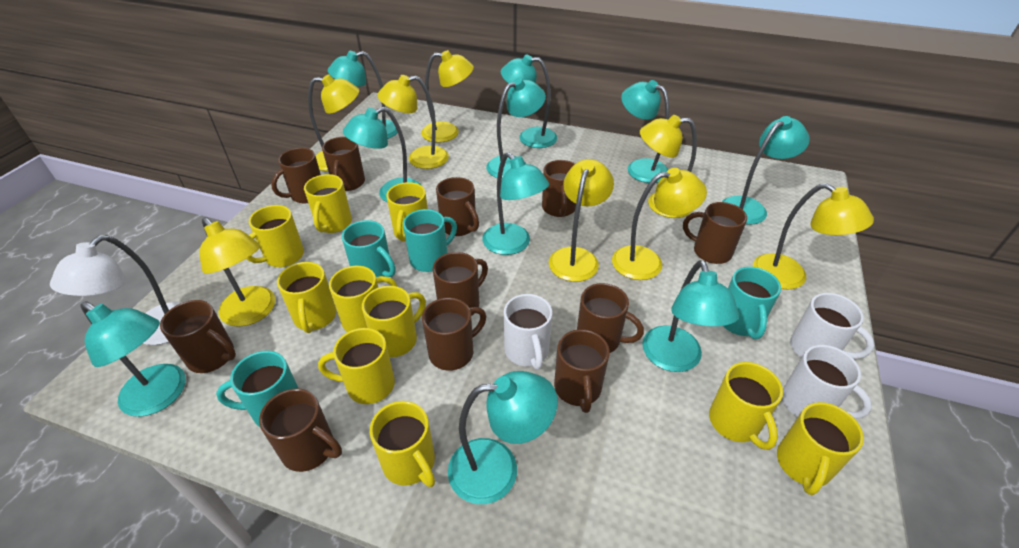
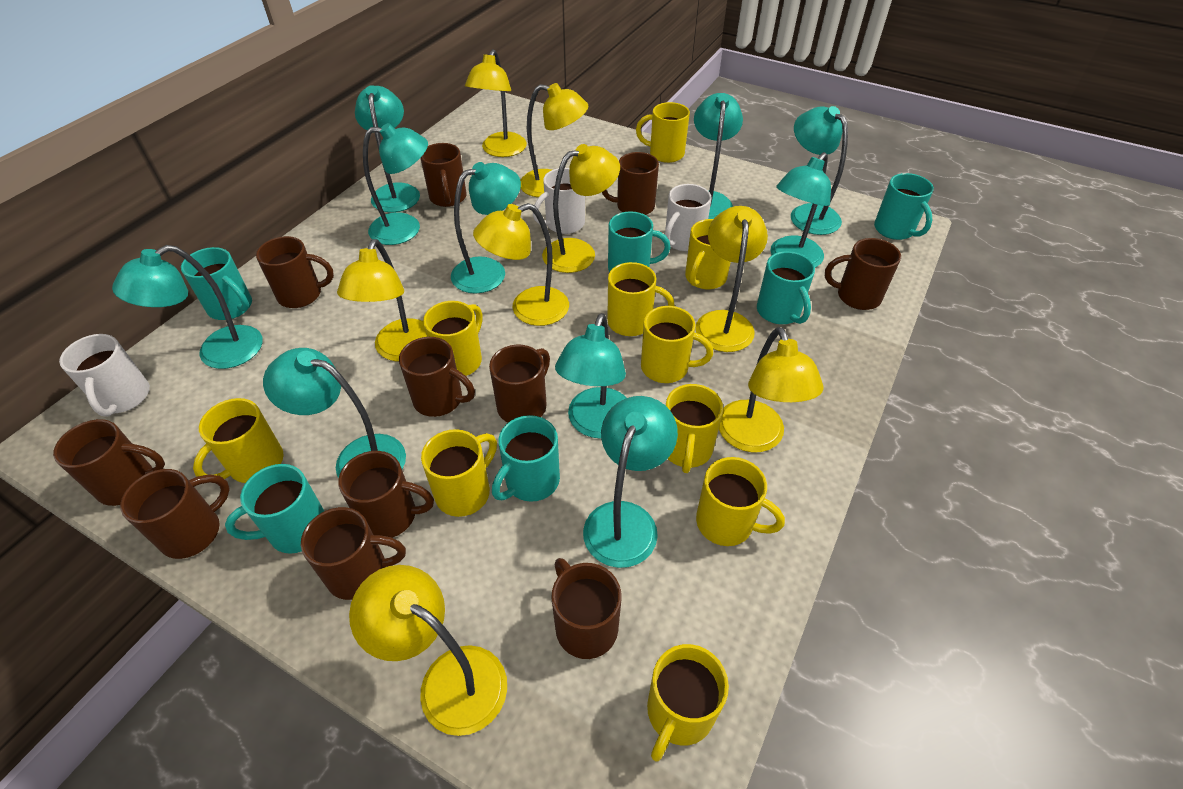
turquoise mug: 4 -> 6
white lamp: 1 -> 0

